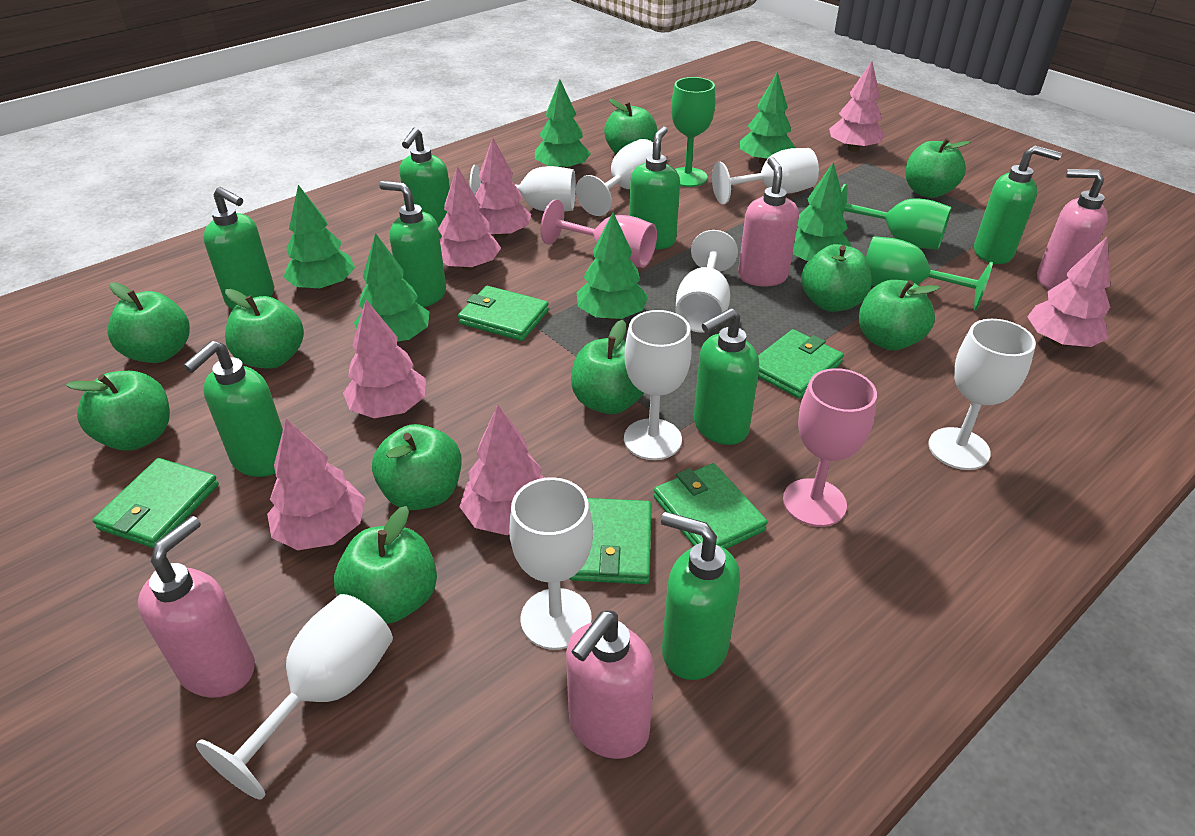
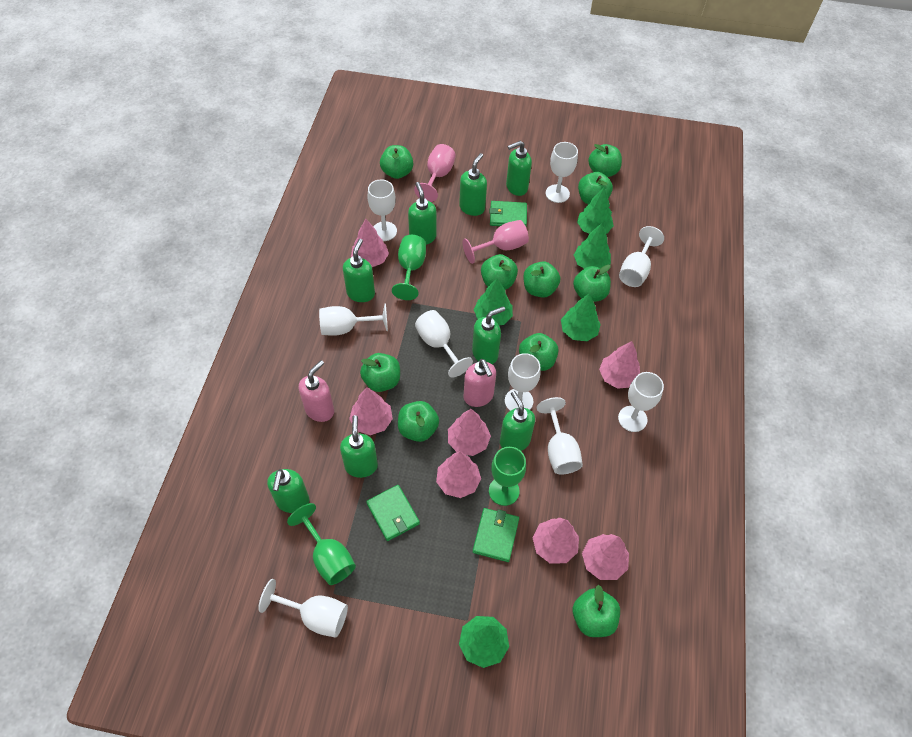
green tree: 6 -> 5
green wallet: 5 -> 3
pink soap dispenser: 4 -> 2
white goblet: 8 -> 9

